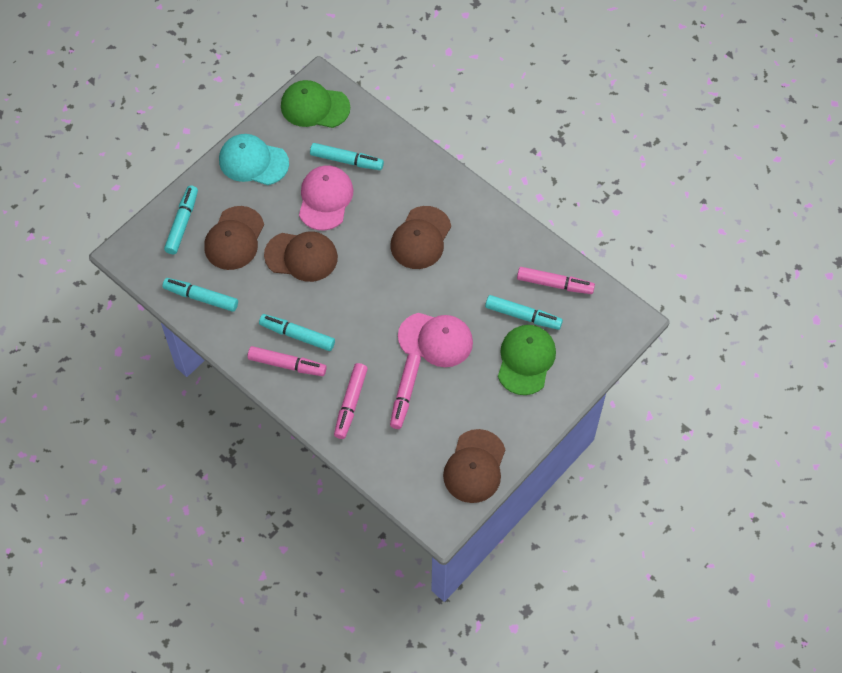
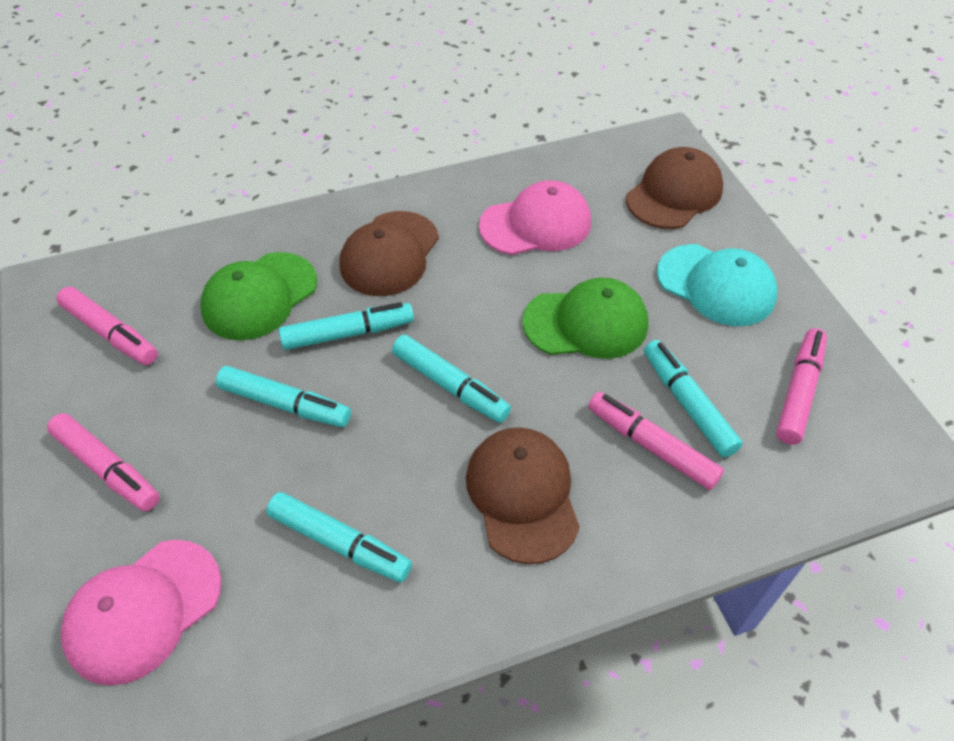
brown cap: 4 -> 3

